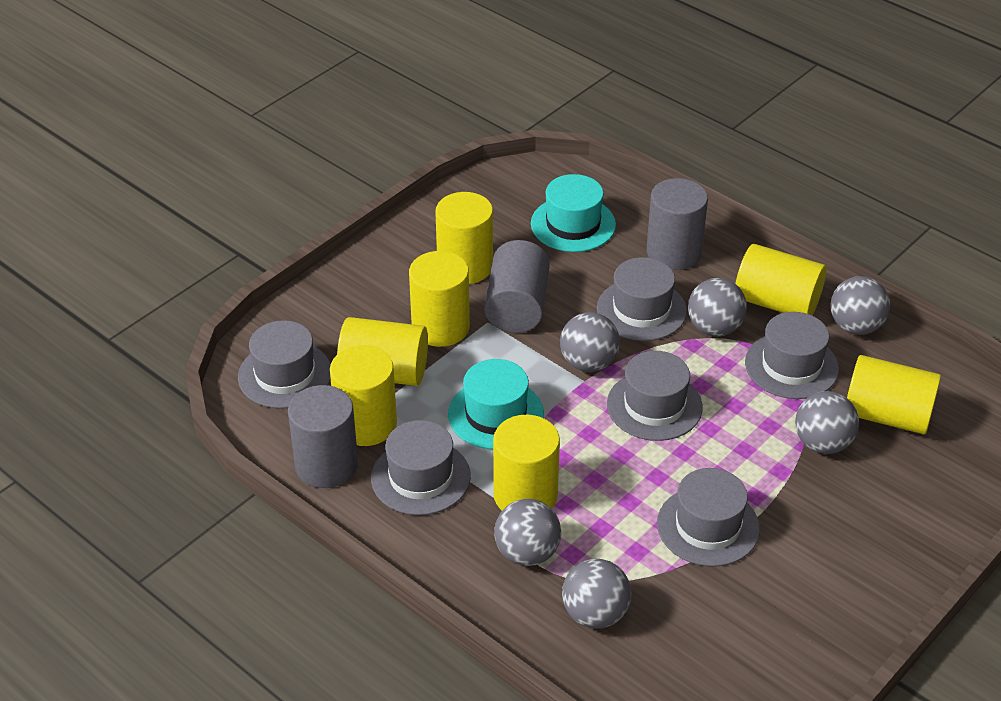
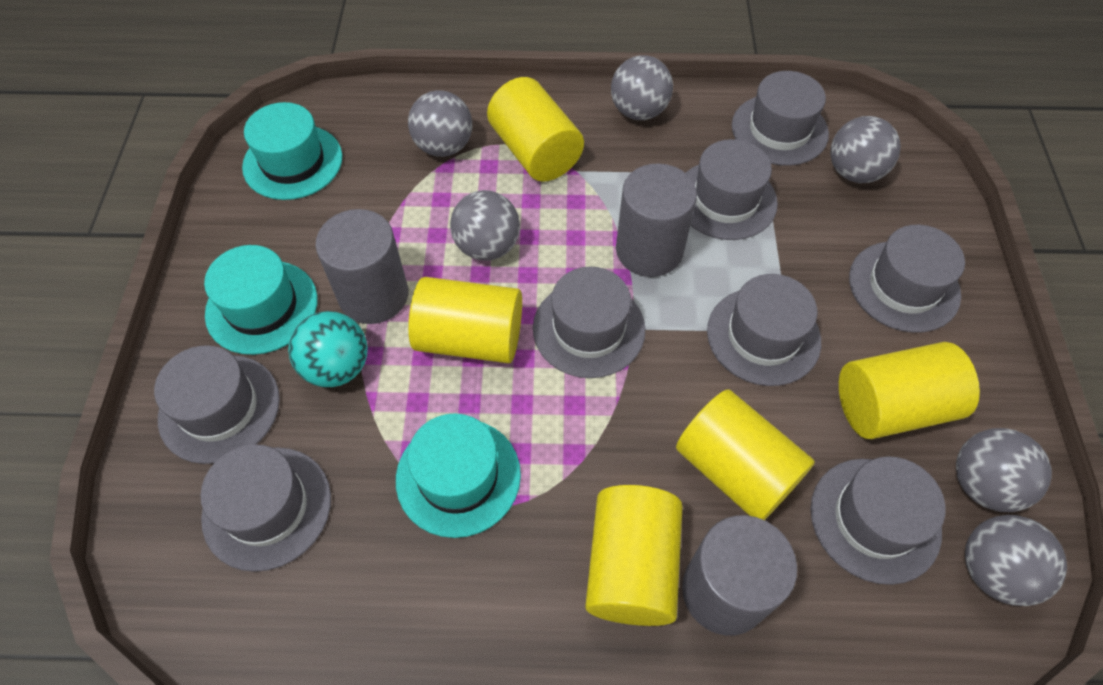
grey hat: 6 -> 8
turquoise ball: 0 -> 1
turquoise hat: 2 -> 3
yellow cylinder: 7 -> 5

